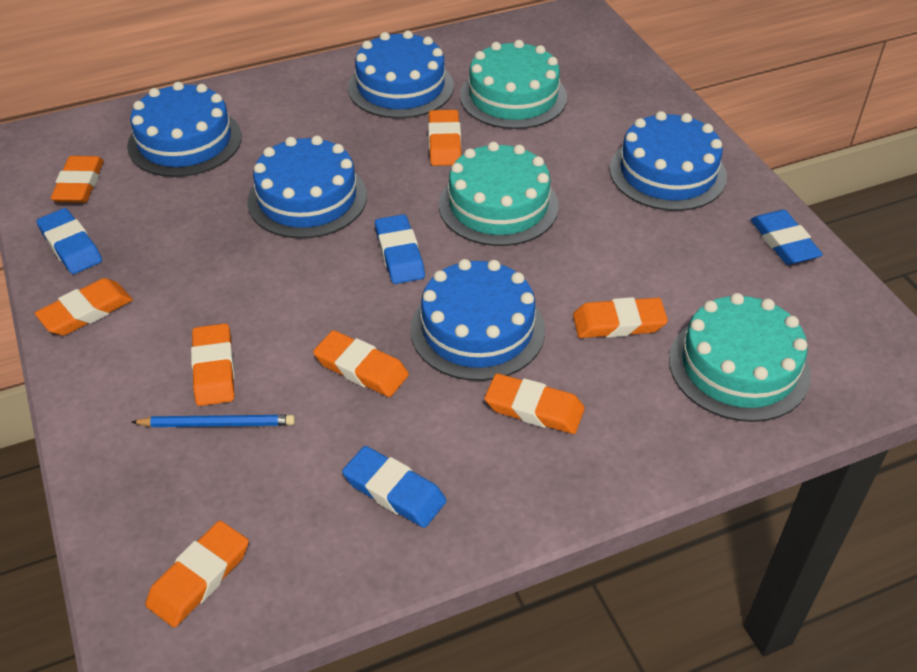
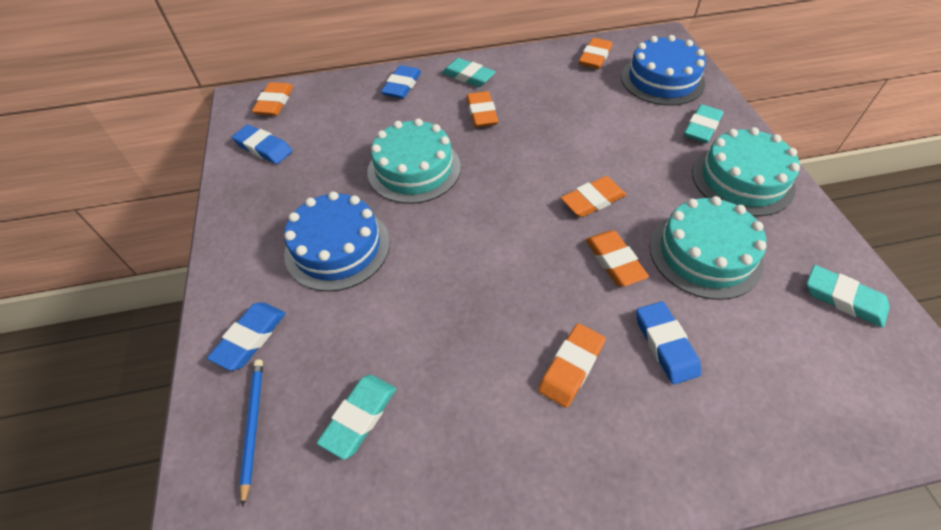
blue cake: 5 -> 2
orange eraser: 8 -> 6
turquoise eraser: 0 -> 4

